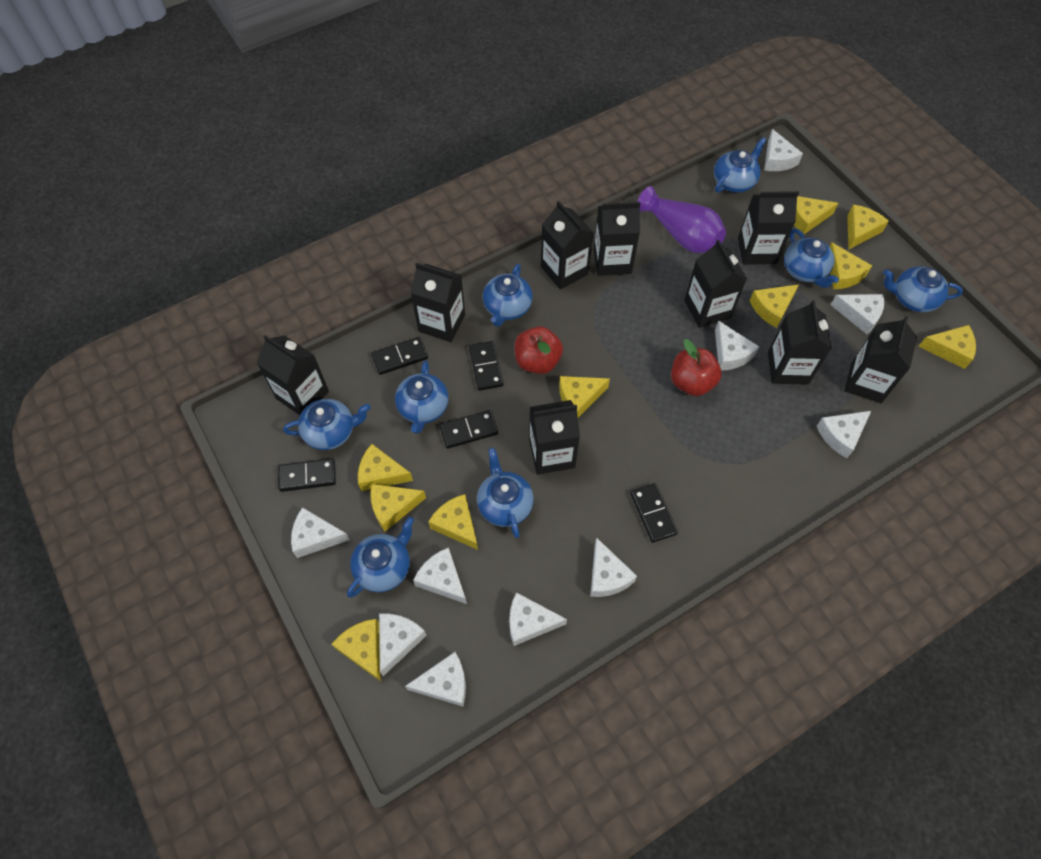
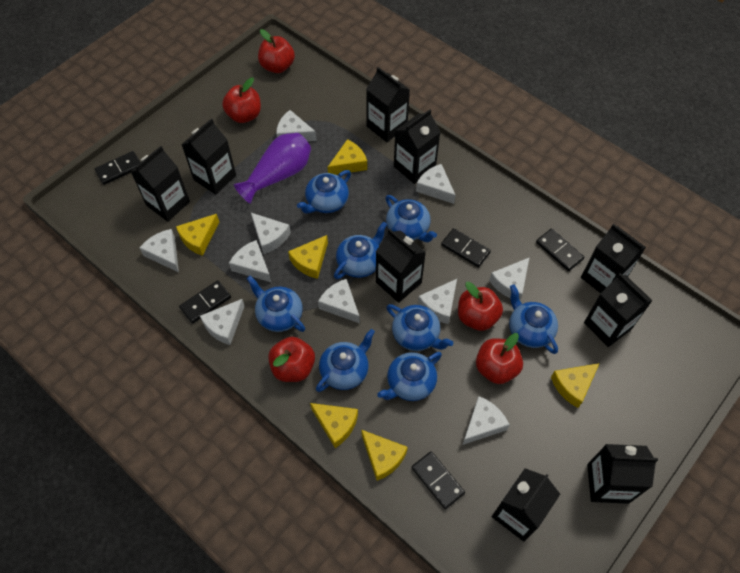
red apple: 2 -> 5
yellow cheese: 10 -> 6

